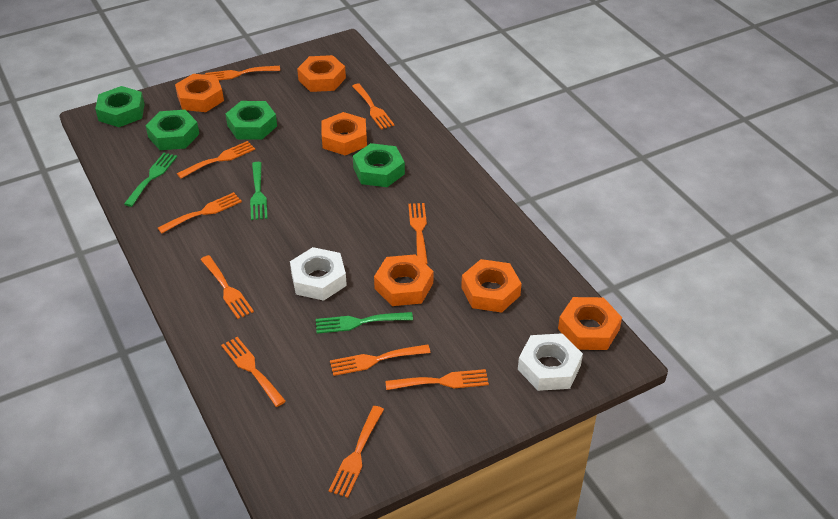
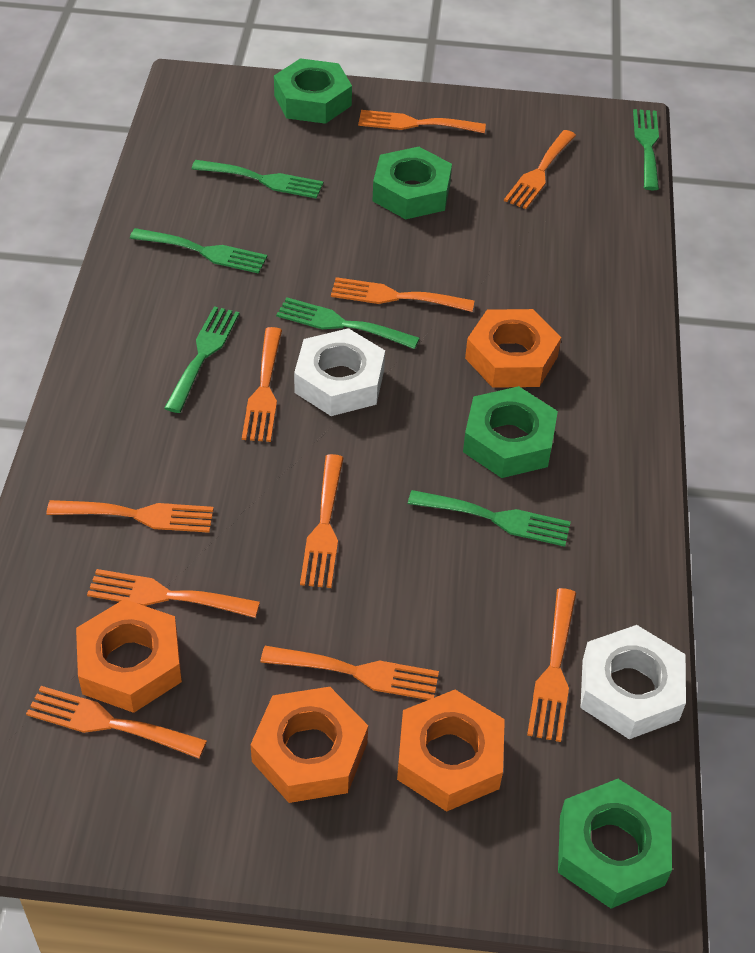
green fork: 3 -> 6
orange nut: 6 -> 4

